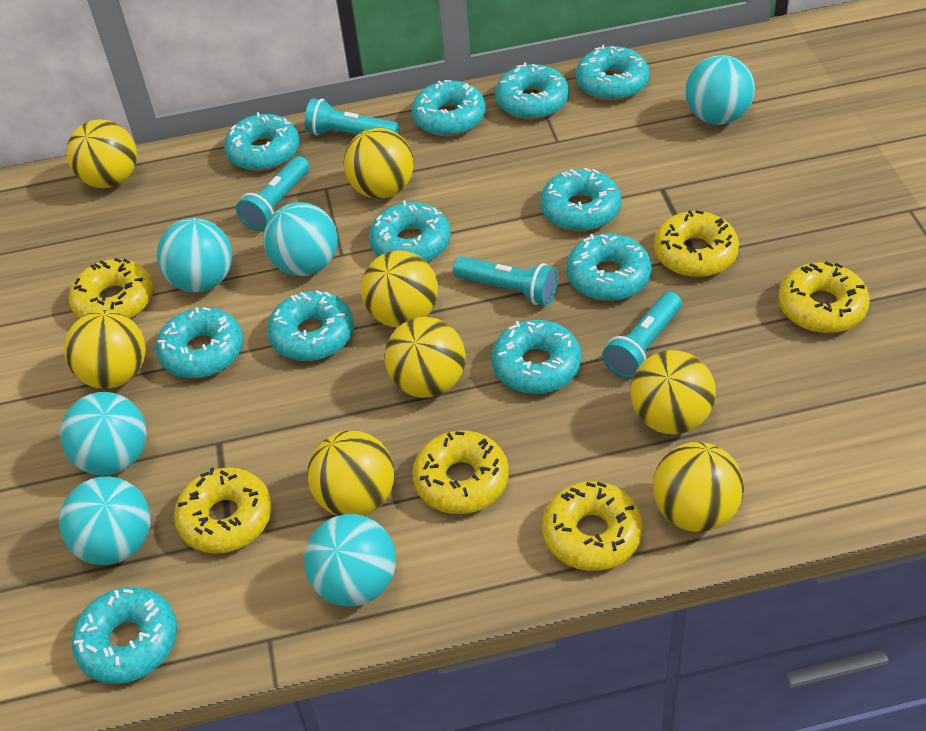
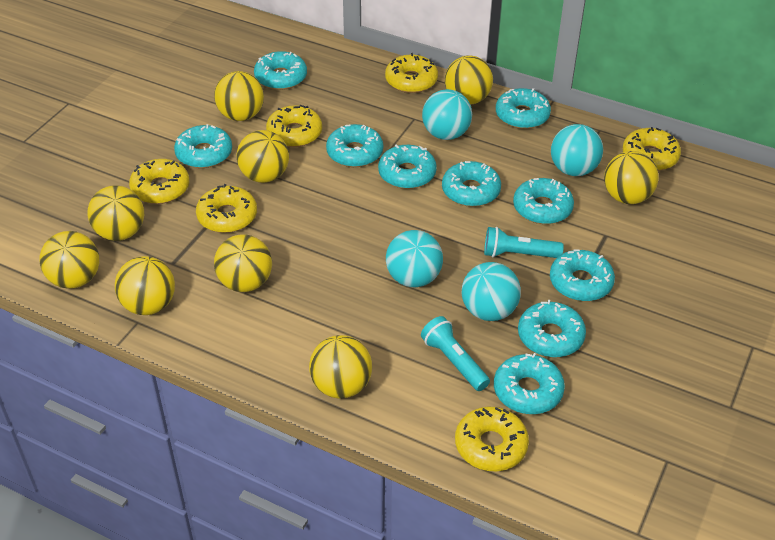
turquoise ball: 6 -> 4
turquoise donut: 11 -> 10
turquoise flashlight: 4 -> 2
yellow ball: 8 -> 9

